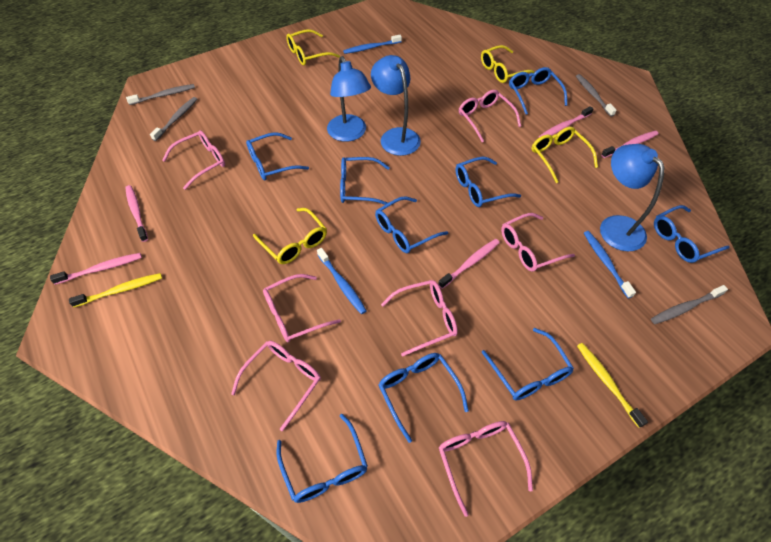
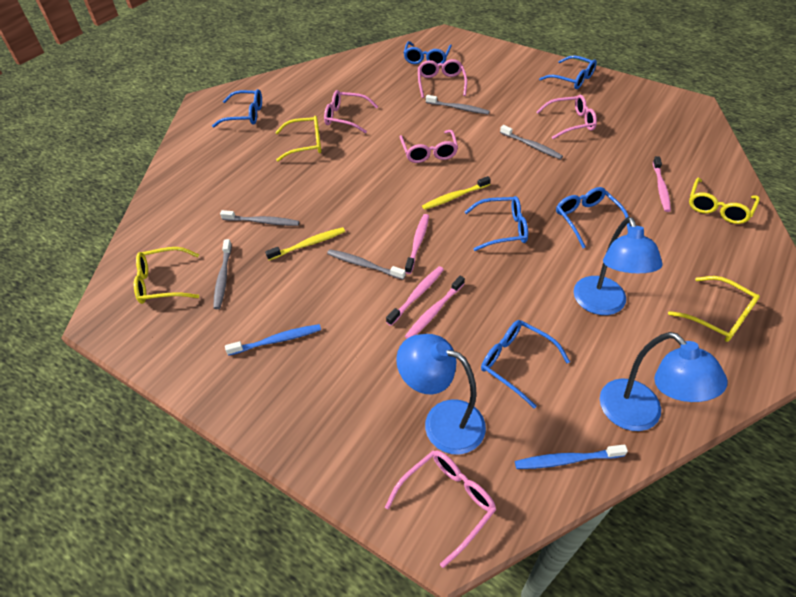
blue glasses: 9 -> 6
blue toothbrush: 3 -> 2
grey toothbrush: 4 -> 5
pink glasses: 7 -> 5
pink toothbrush: 5 -> 4

